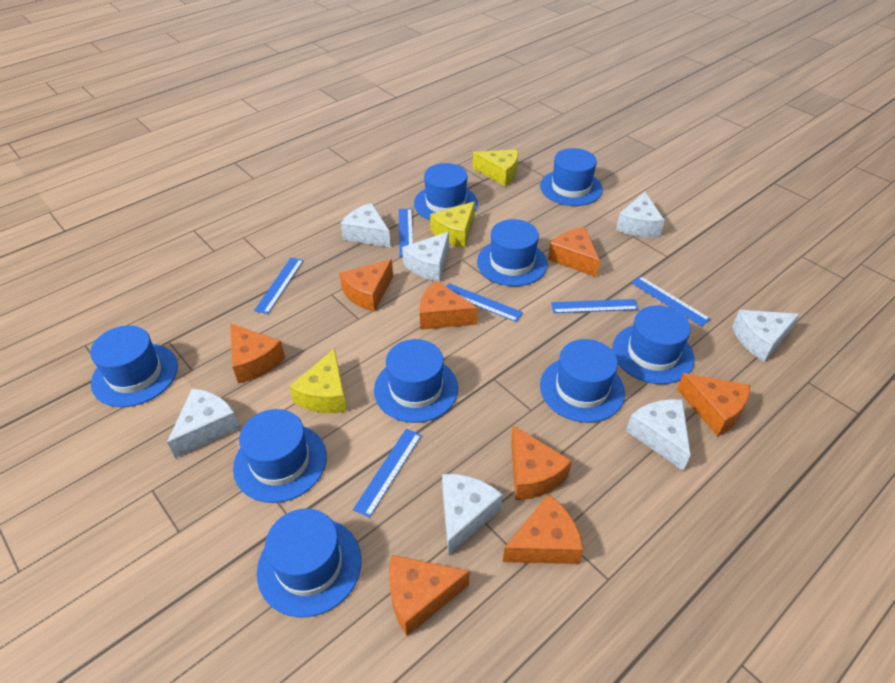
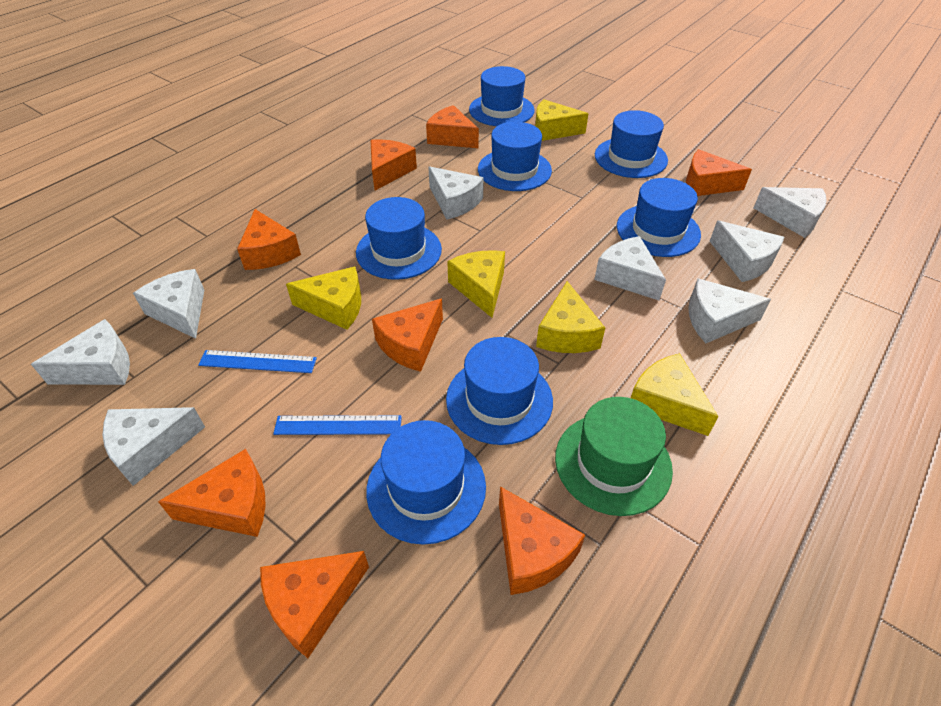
blue hat: 9 -> 7
blue ruler: 6 -> 2
green hat: 0 -> 1
white cheese: 7 -> 8
yellow cheese: 3 -> 5

